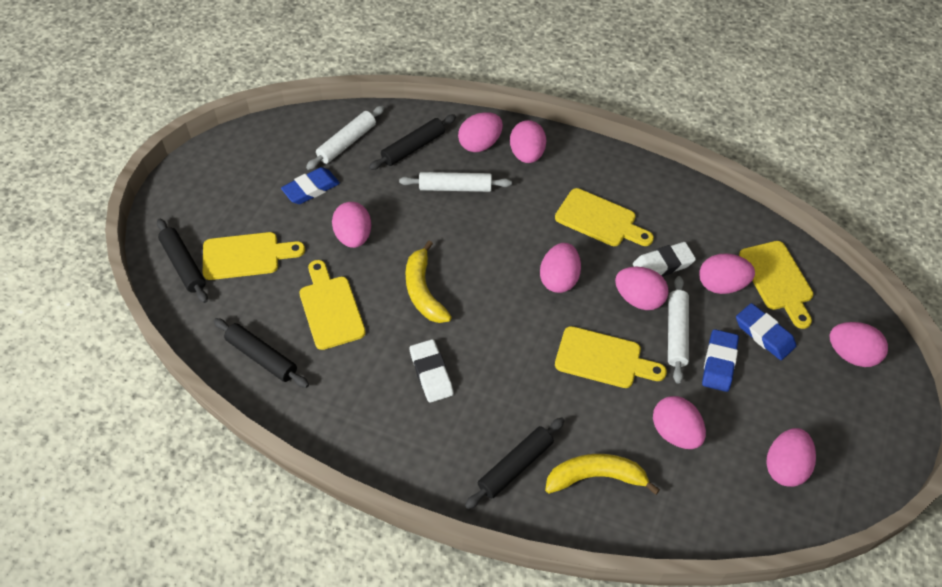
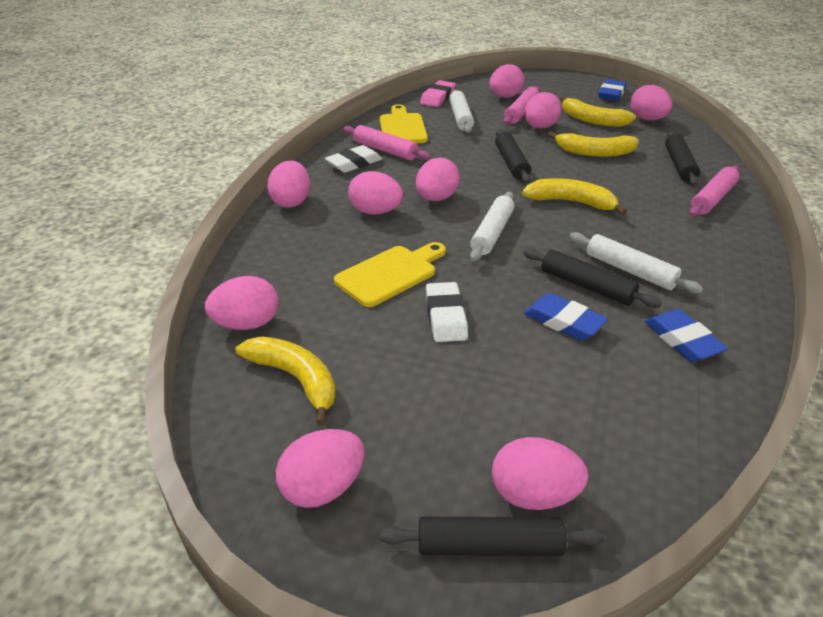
pink eraser: 0 -> 1
pink rolling pin: 0 -> 3
yellow banana: 2 -> 4
yellow cutting board: 5 -> 2

